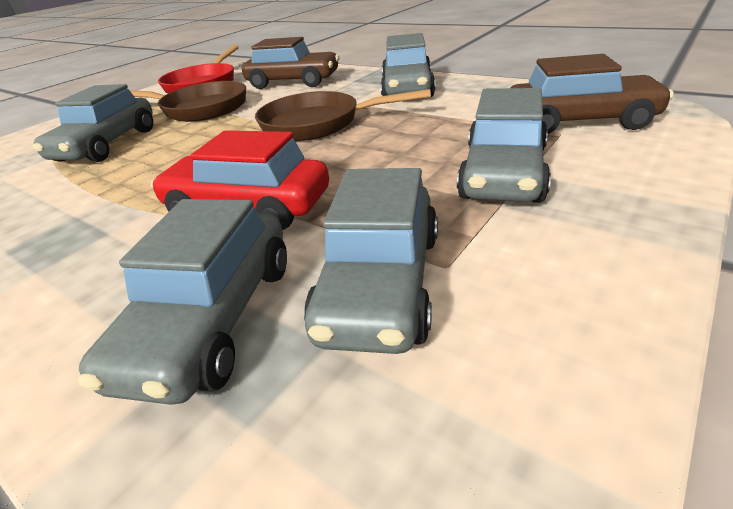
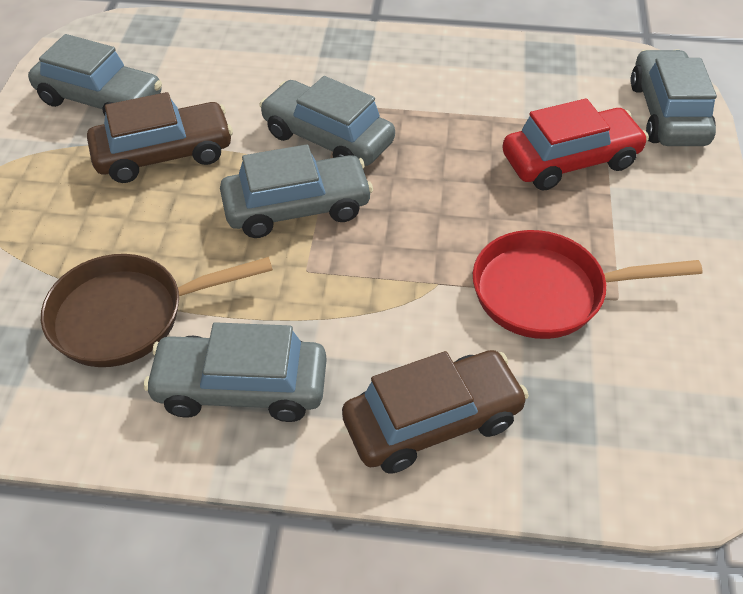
brown pan: 2 -> 1

